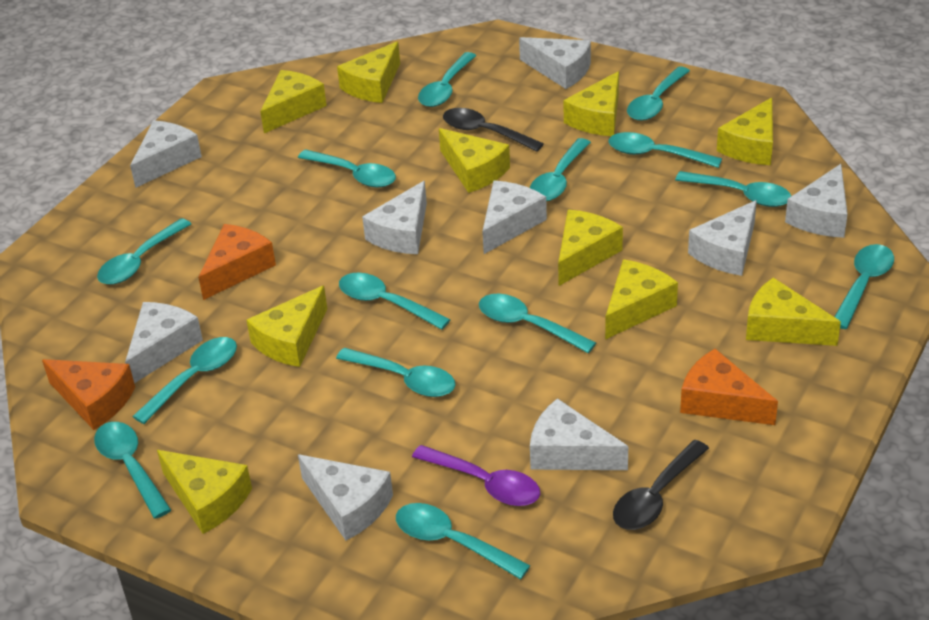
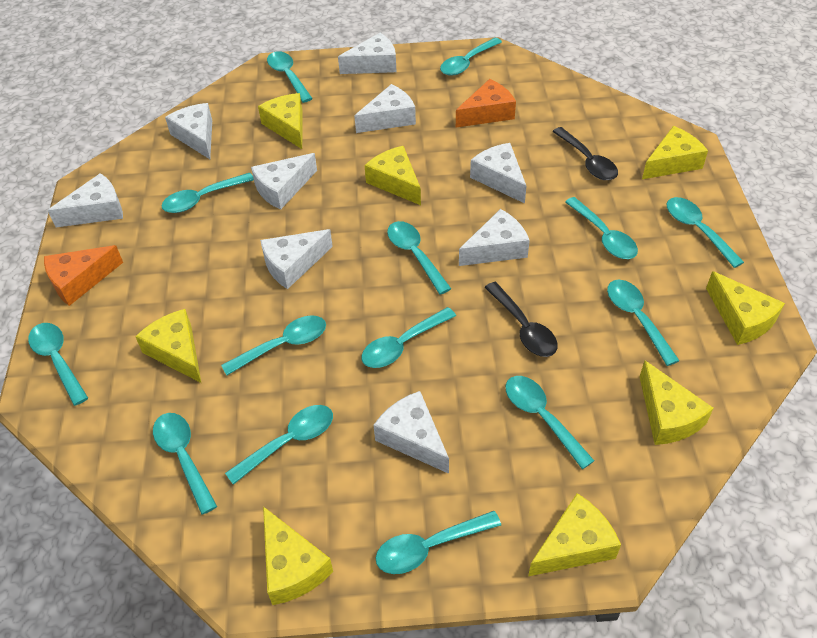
orange cheese: 3 -> 2
purple spoon: 1 -> 0
yellow cheese: 10 -> 8

